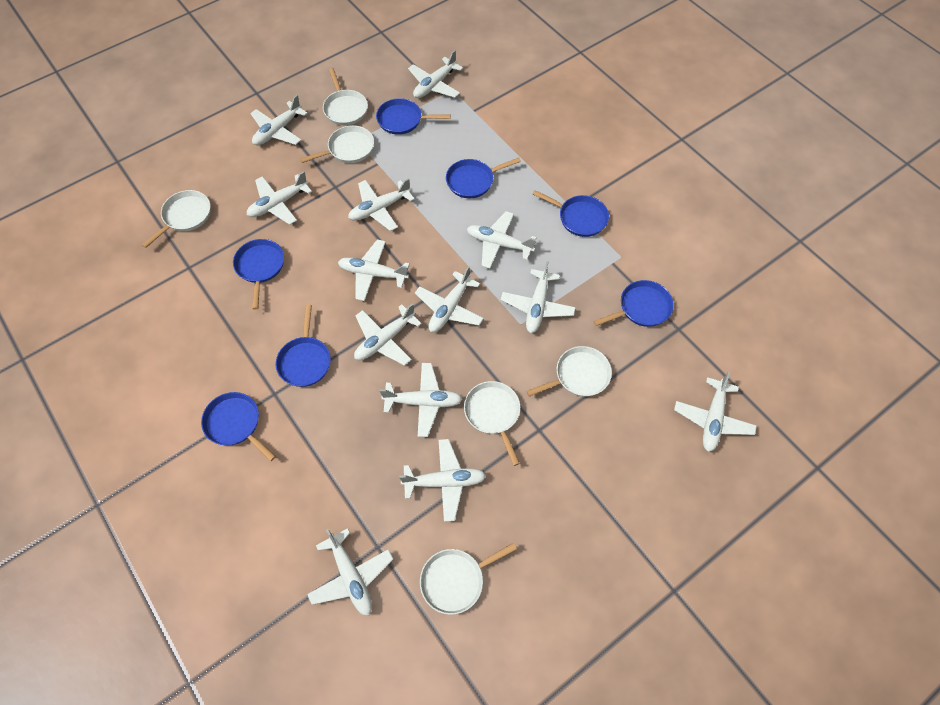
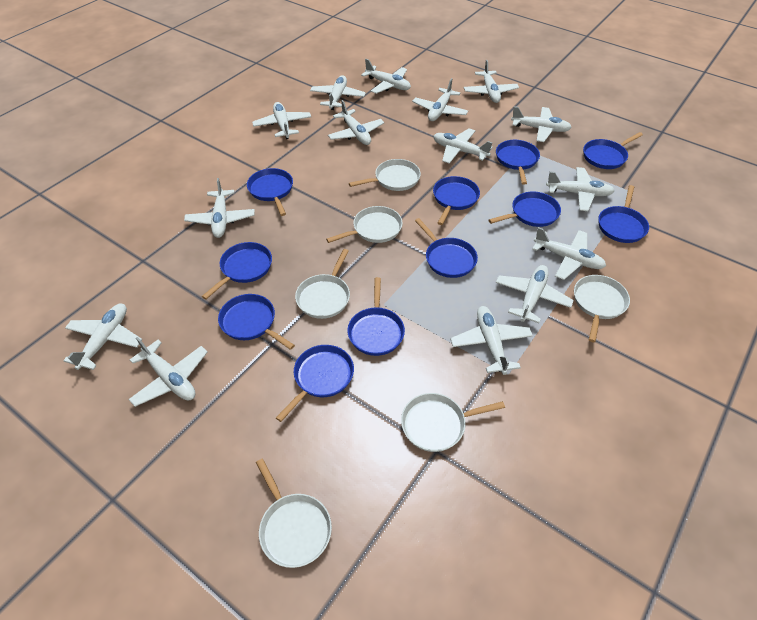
blue pan: 7 -> 11
white plane: 13 -> 15

